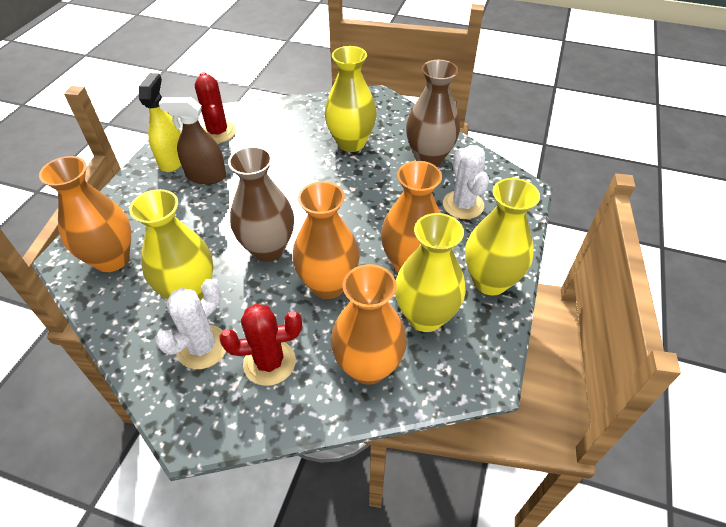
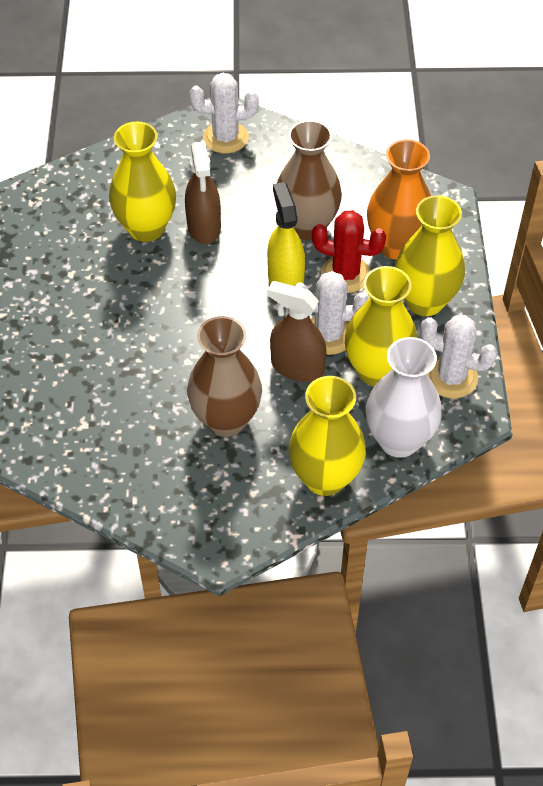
brown spray bottle: 1 -> 2
orange vase: 4 -> 1
red cactus: 2 -> 1
white cactus: 2 -> 3
white vase: 0 -> 1

